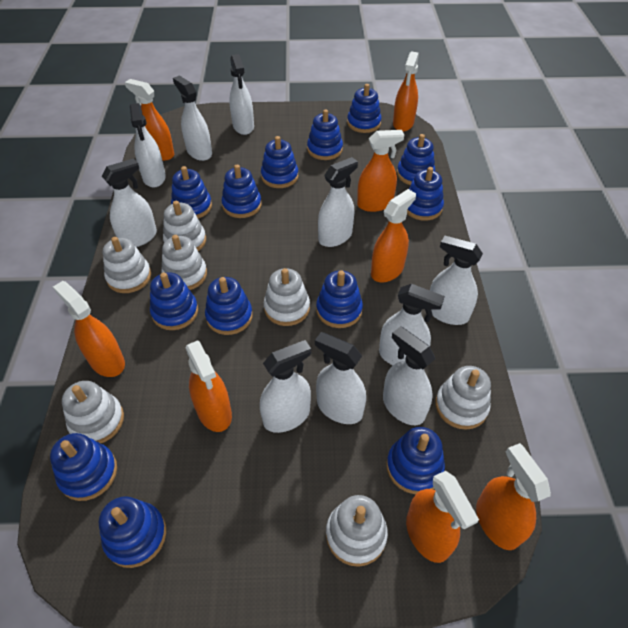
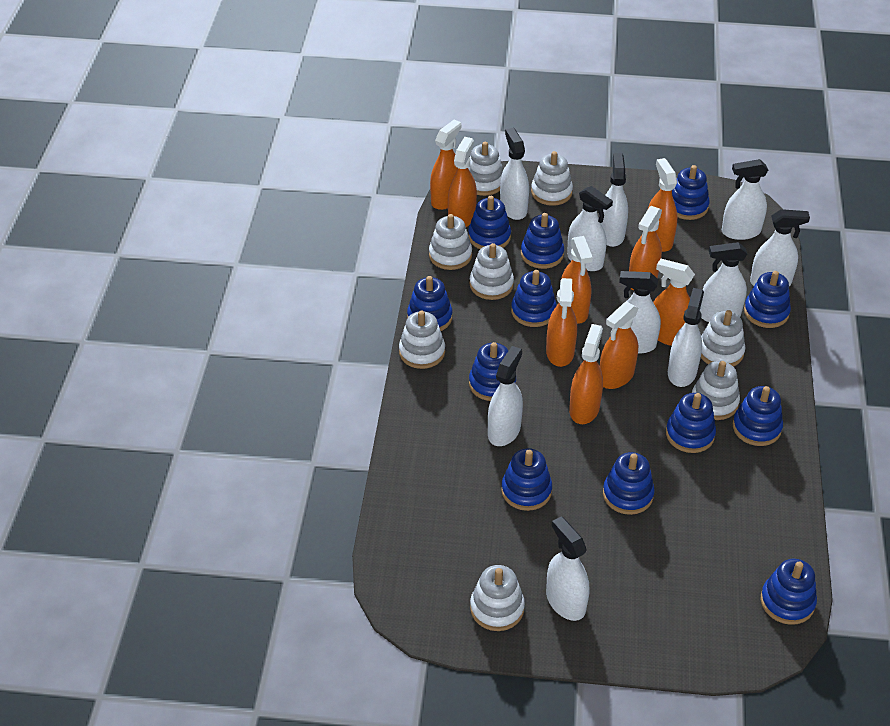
blue stacking toy: 13 -> 12
orange spray bottle: 8 -> 9
white stacking toy: 7 -> 8

